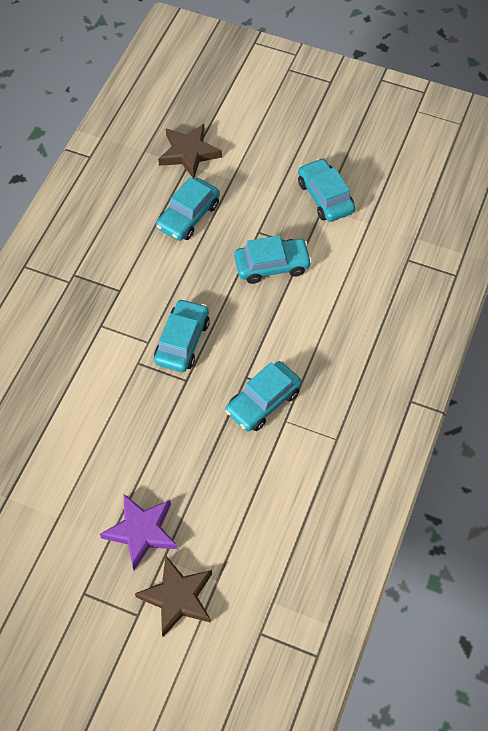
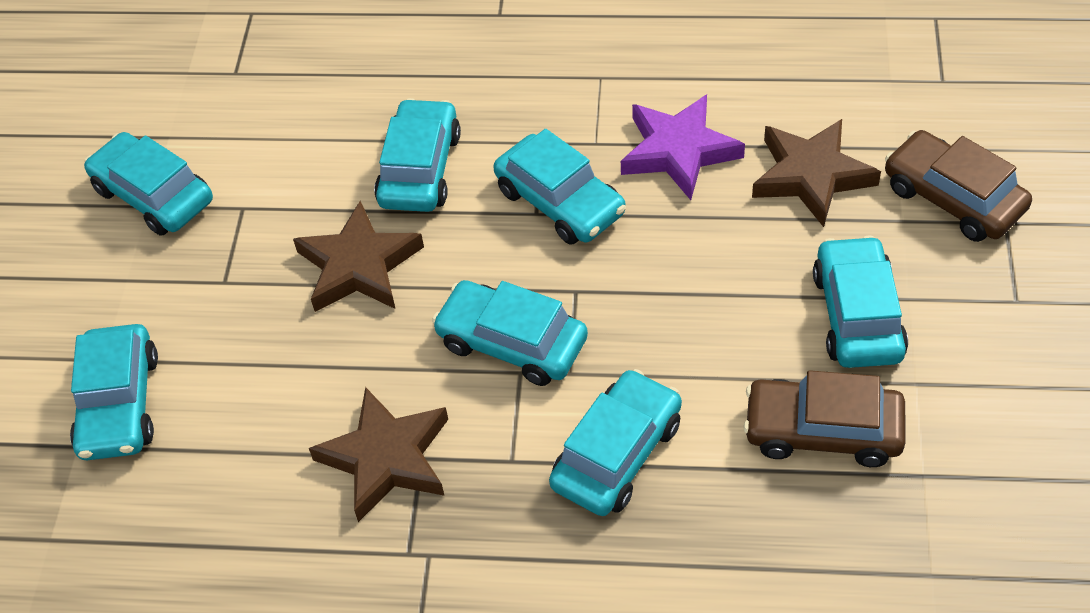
brown car: 0 -> 2
brown star: 2 -> 3
turquoise car: 5 -> 7

